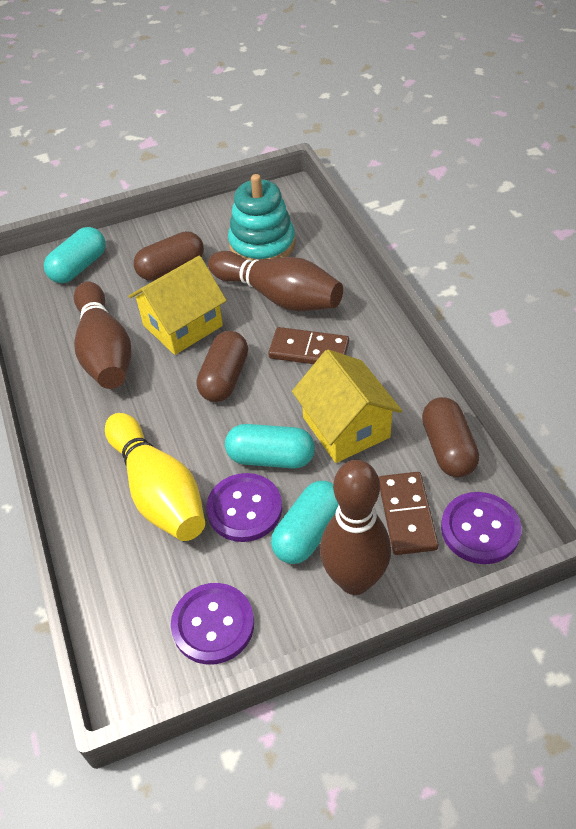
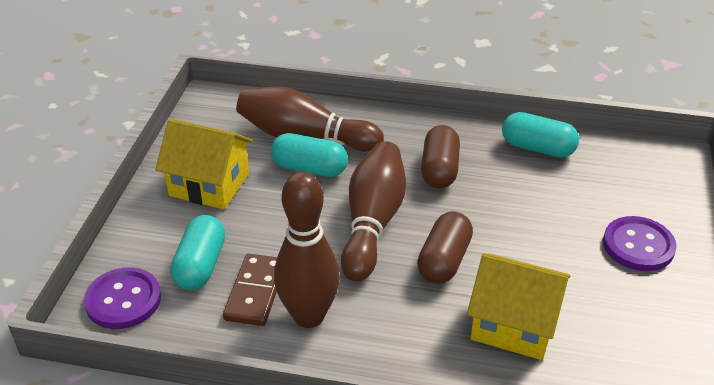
brown capsule: 3 -> 2
brown domino: 2 -> 1
purple button: 3 -> 2
turquoise stacking toy: 1 -> 0
yellow bowling pin: 1 -> 0

